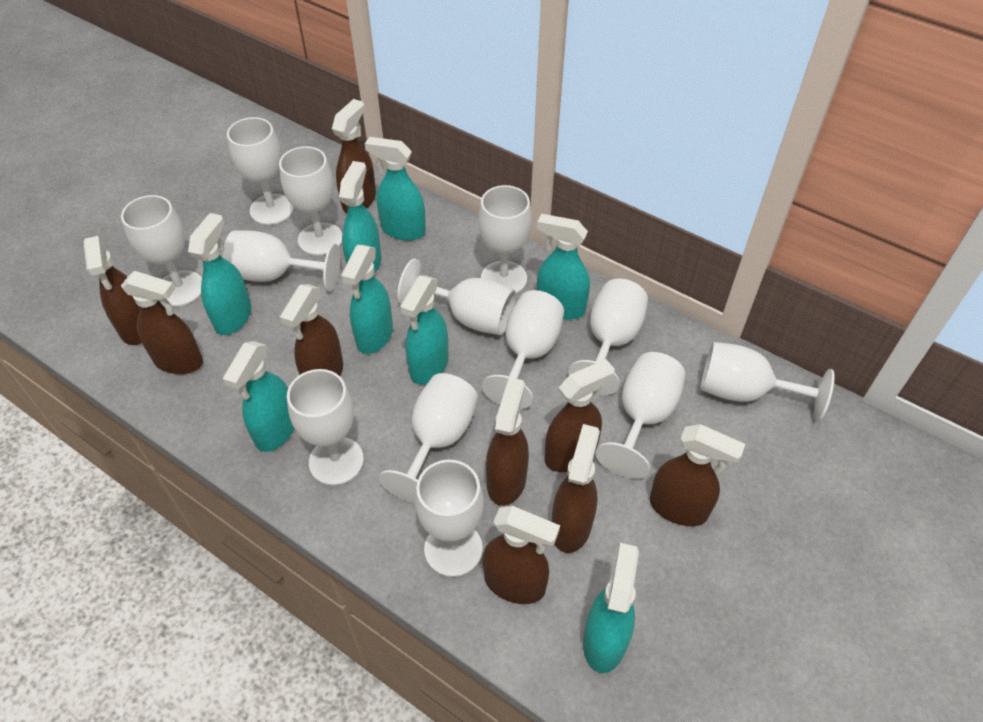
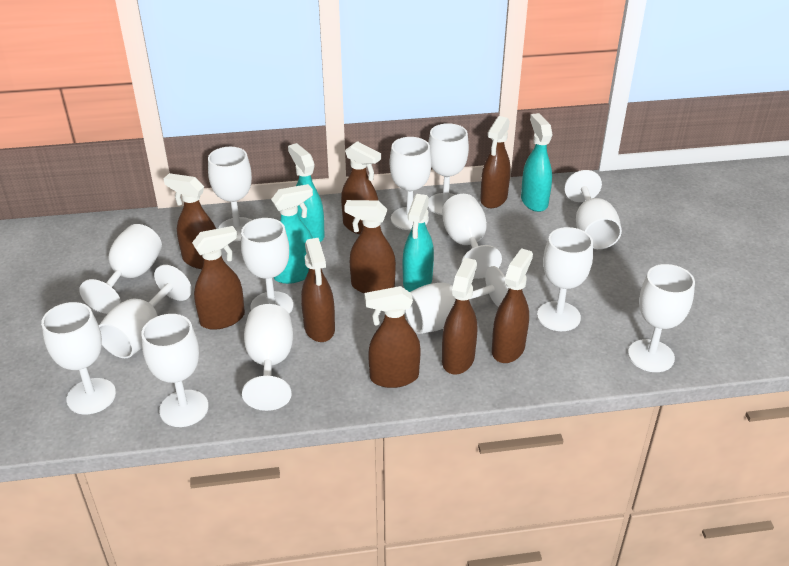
turquoise spray bottle: 8 -> 4
white goblet: 13 -> 14

